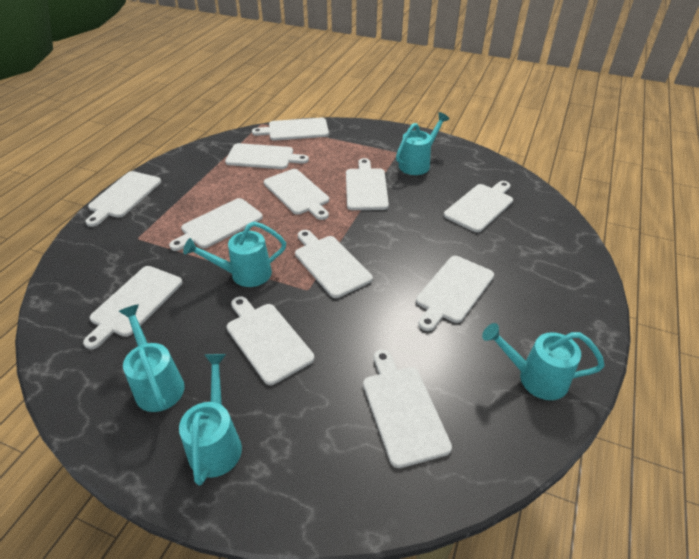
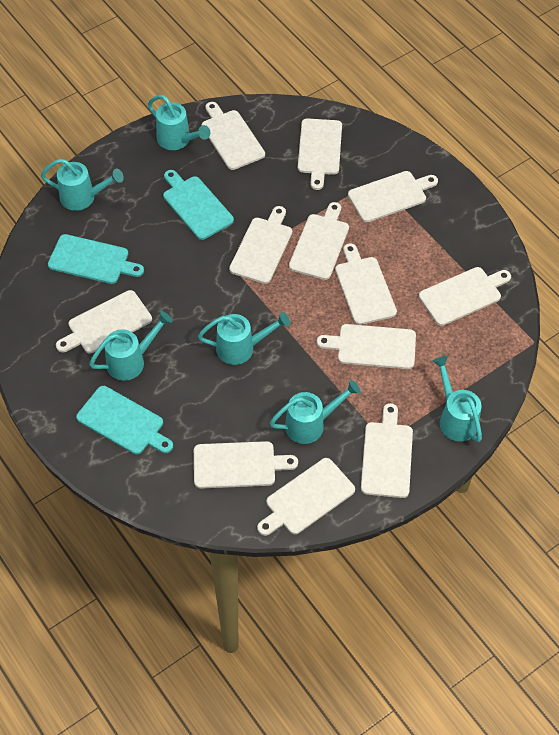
turquoise cutting board: 0 -> 3
turquoise watering can: 5 -> 6

